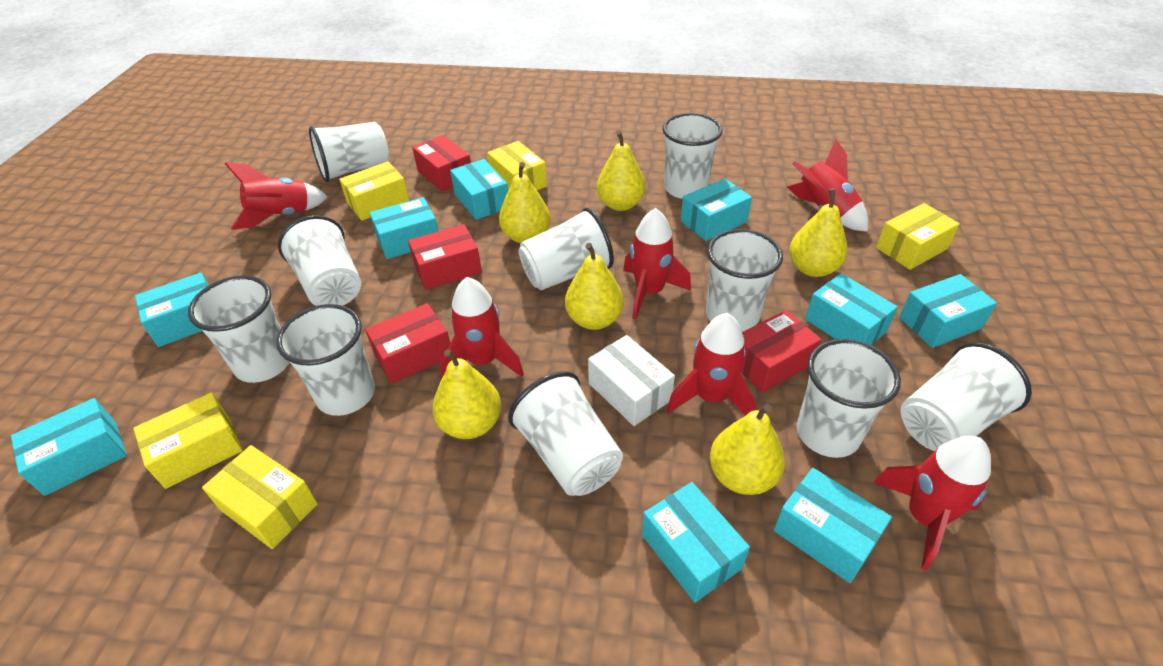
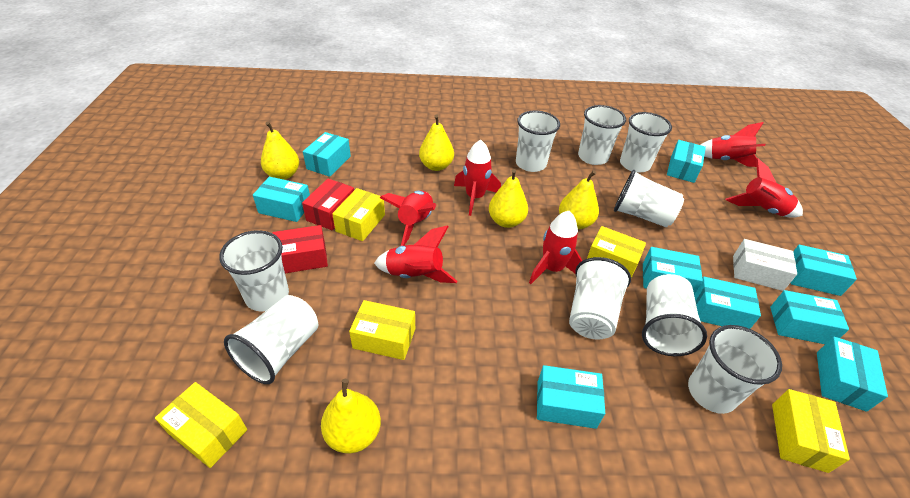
red box: 4 -> 2
white cup: 10 -> 9
yellow pear: 6 -> 5

